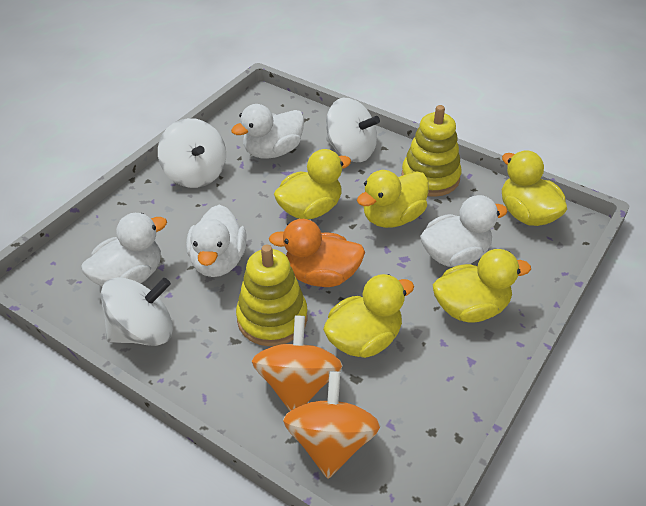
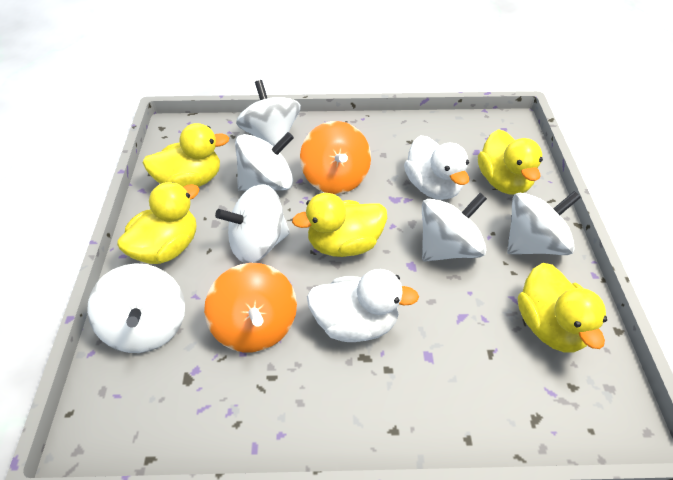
orange duck: 1 -> 0
white duck: 4 -> 2
white spinning top: 3 -> 6
yellow stacking toy: 2 -> 0

